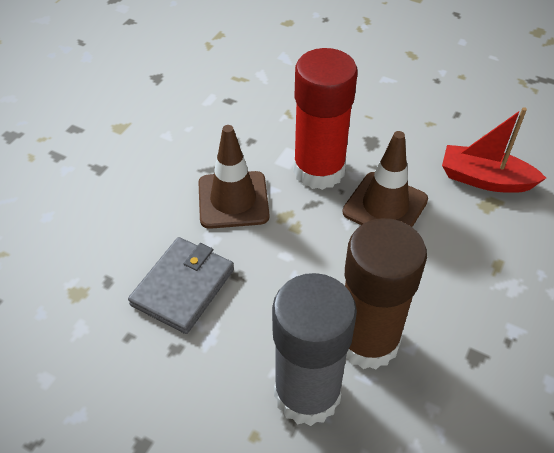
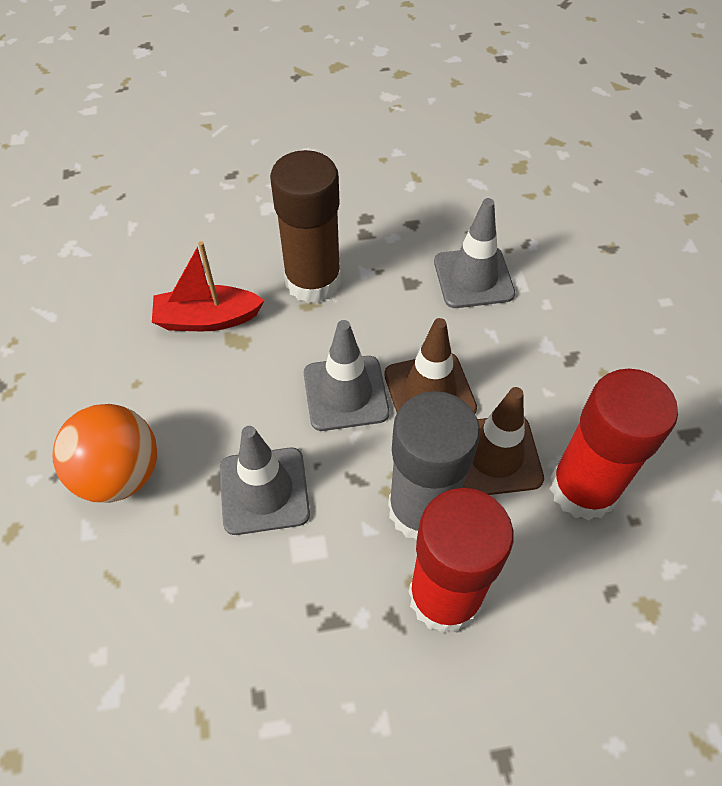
grey traffic cone: 0 -> 3
grey wallet: 1 -> 0
orange ball: 0 -> 1
red glue stick: 1 -> 2

